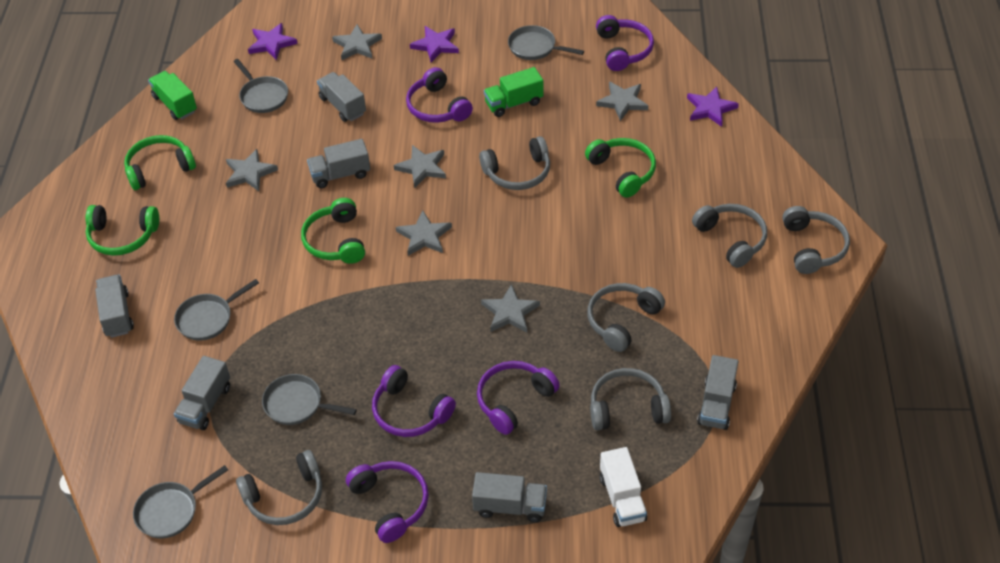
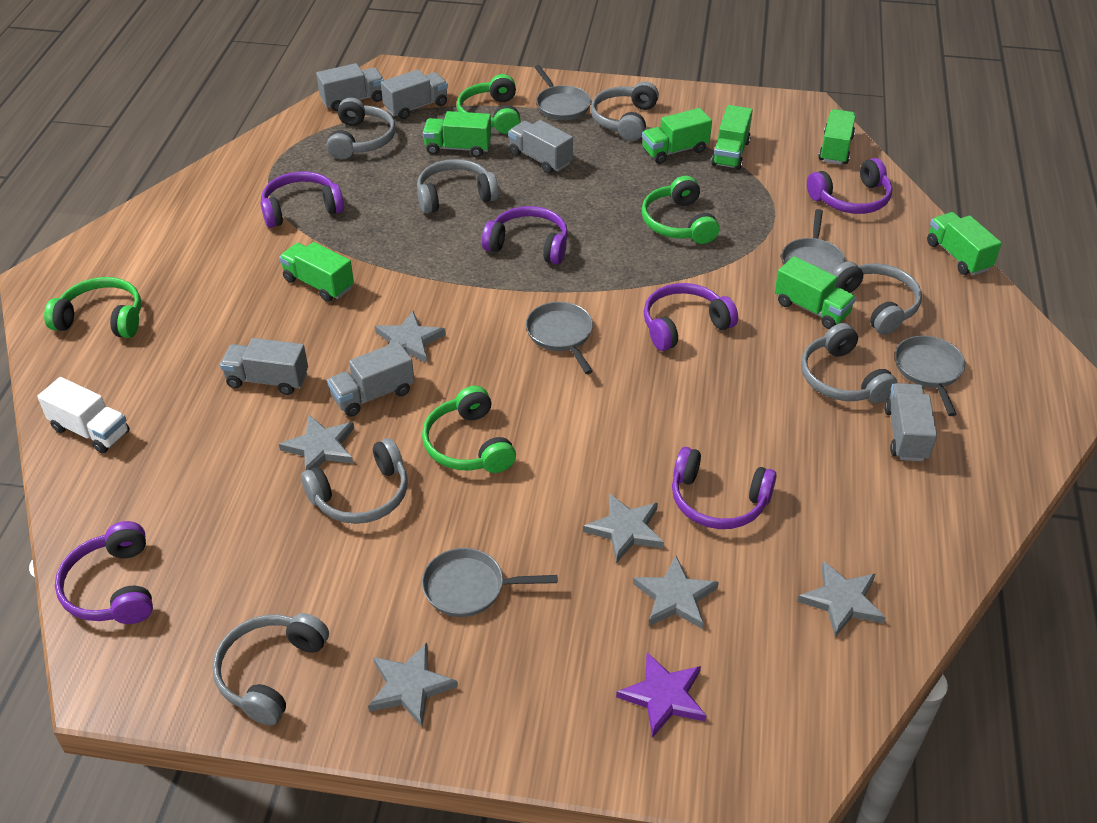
green truck: 2 -> 7
grey headphones: 6 -> 7
purple headphones: 5 -> 6
purple star: 3 -> 1

